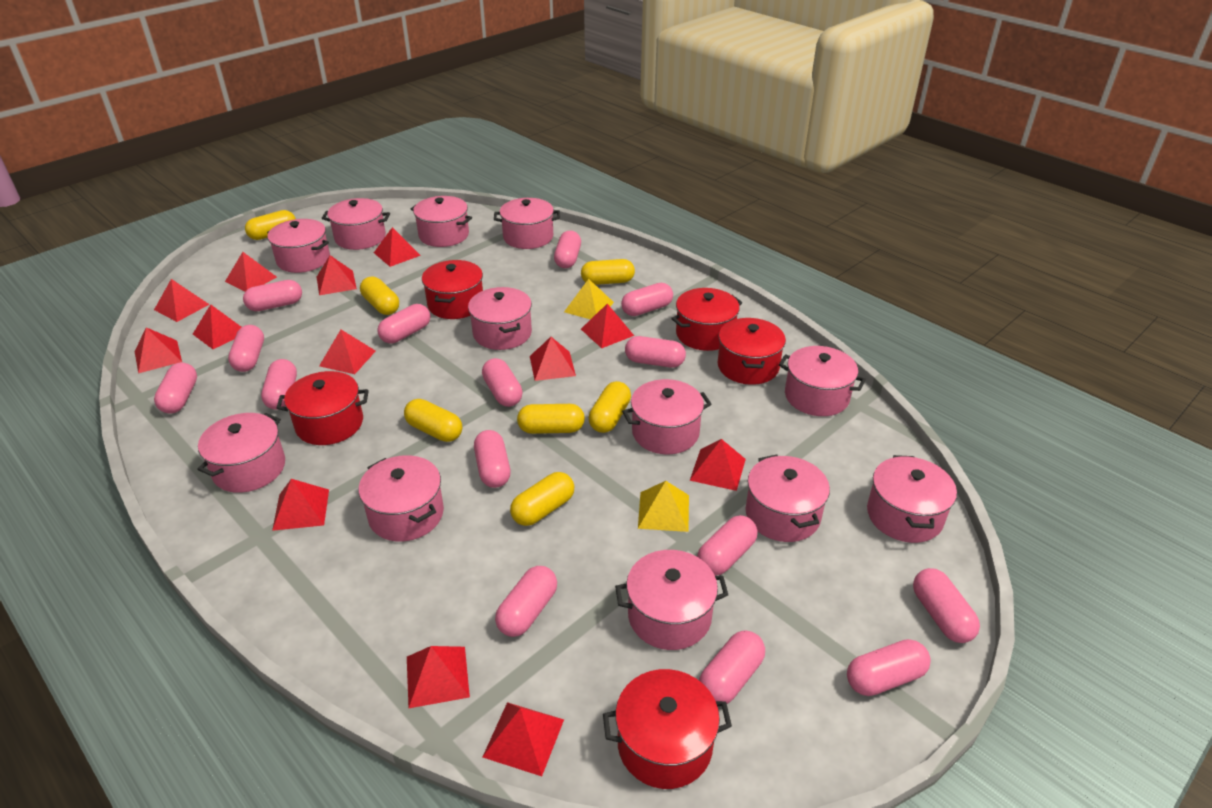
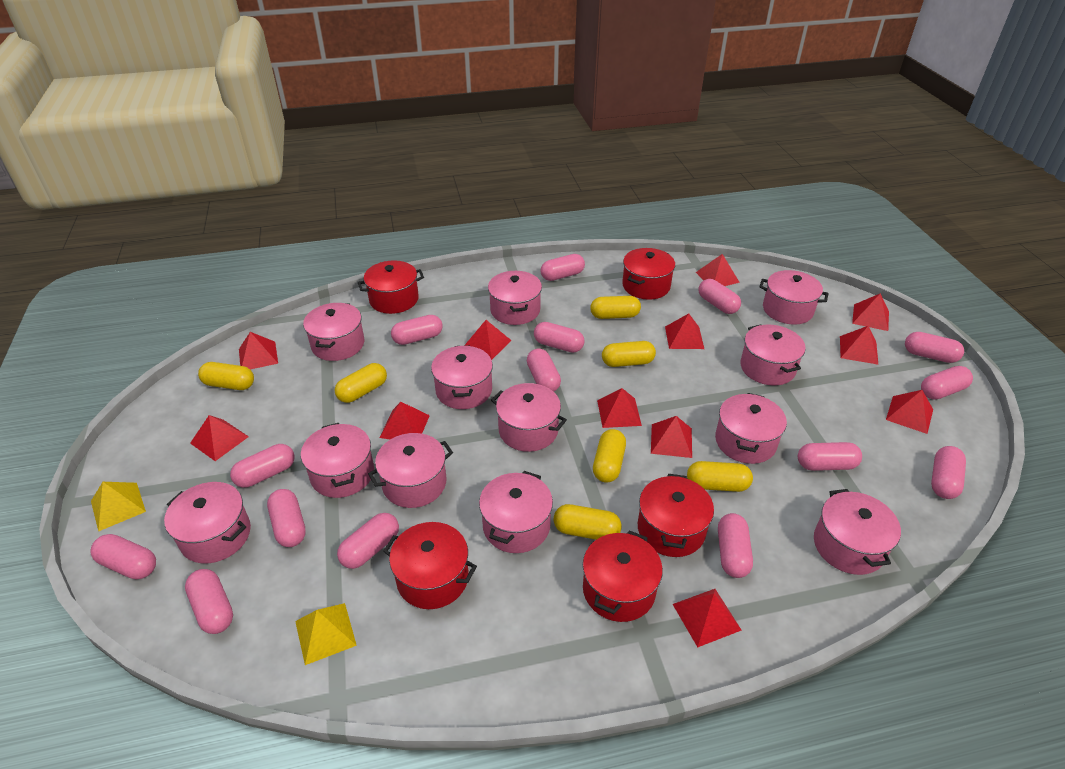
red pyramid: 13 -> 12

